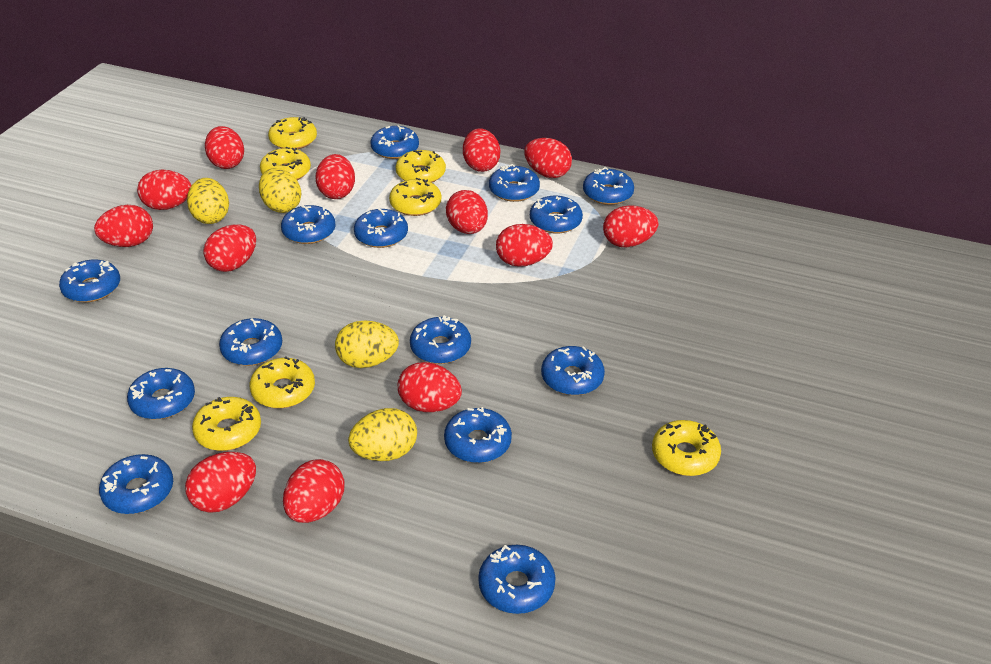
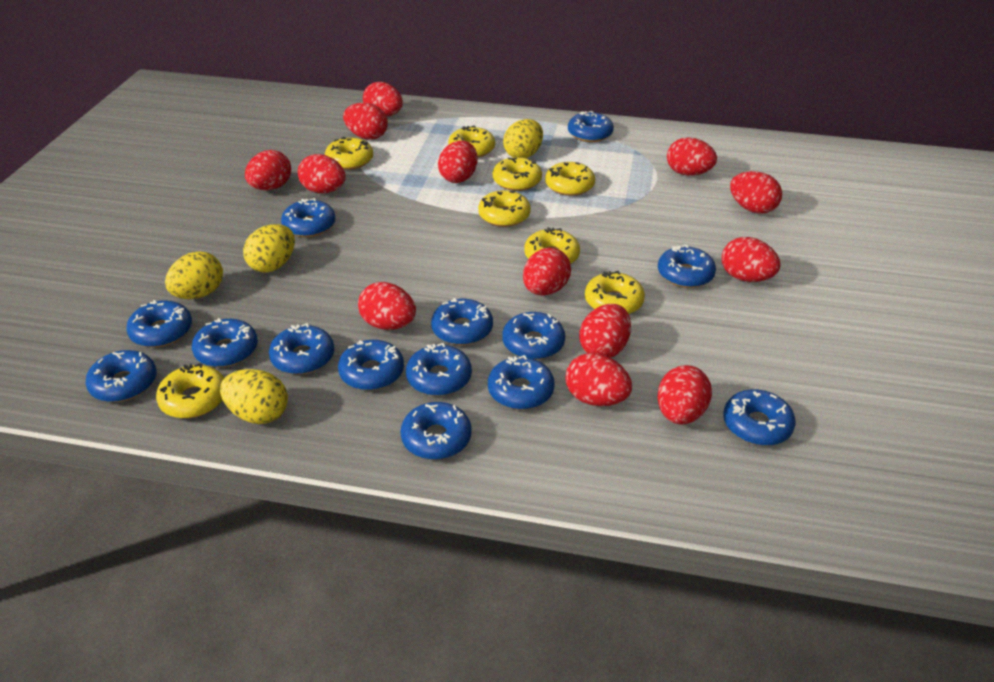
yellow donut: 7 -> 8

